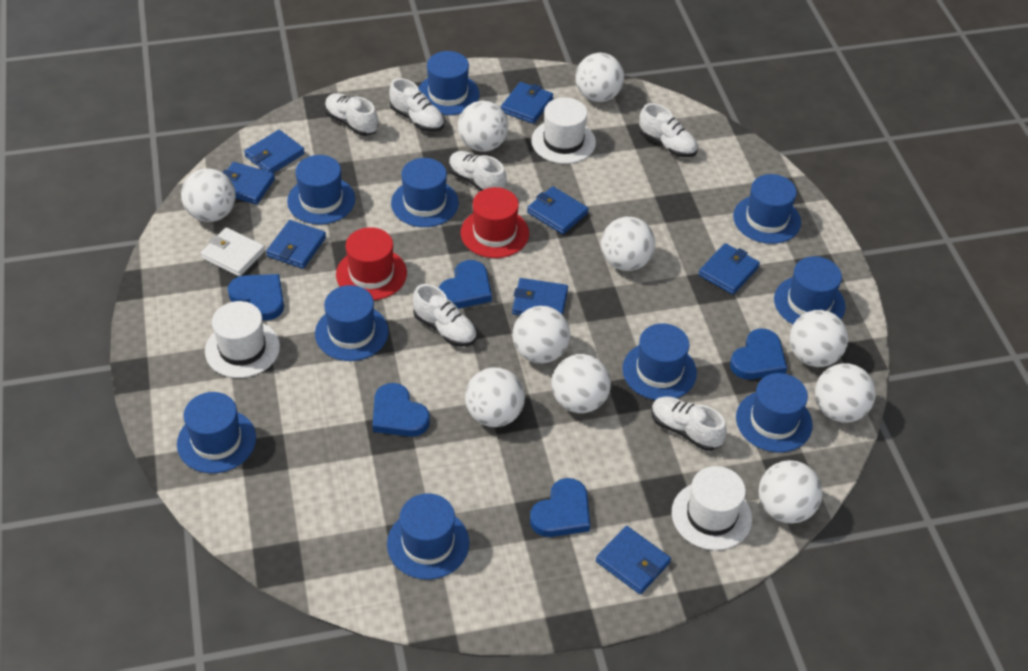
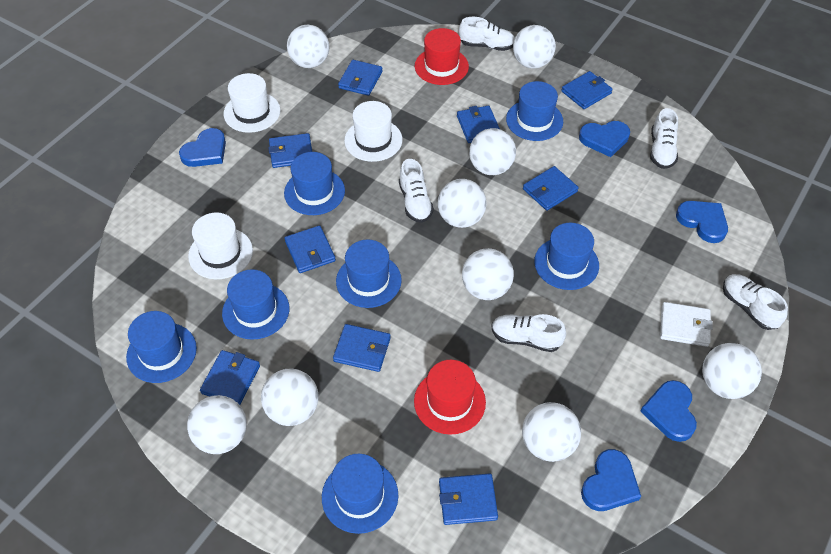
blue hat: 10 -> 7
blue wallet: 8 -> 9
white ball: 10 -> 9
white shoe: 6 -> 5

